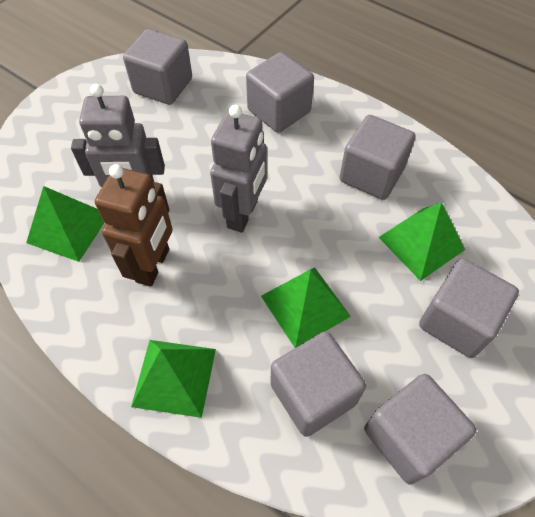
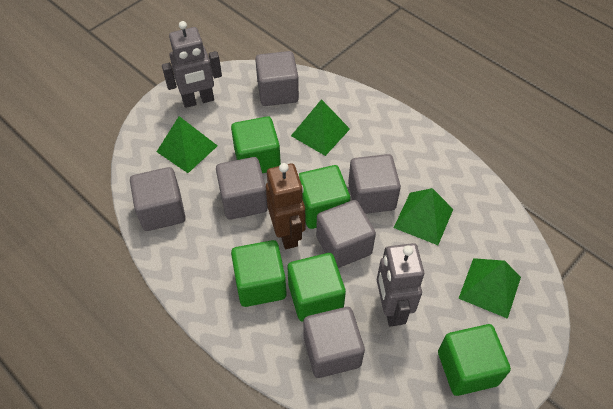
green cube: 0 -> 5

